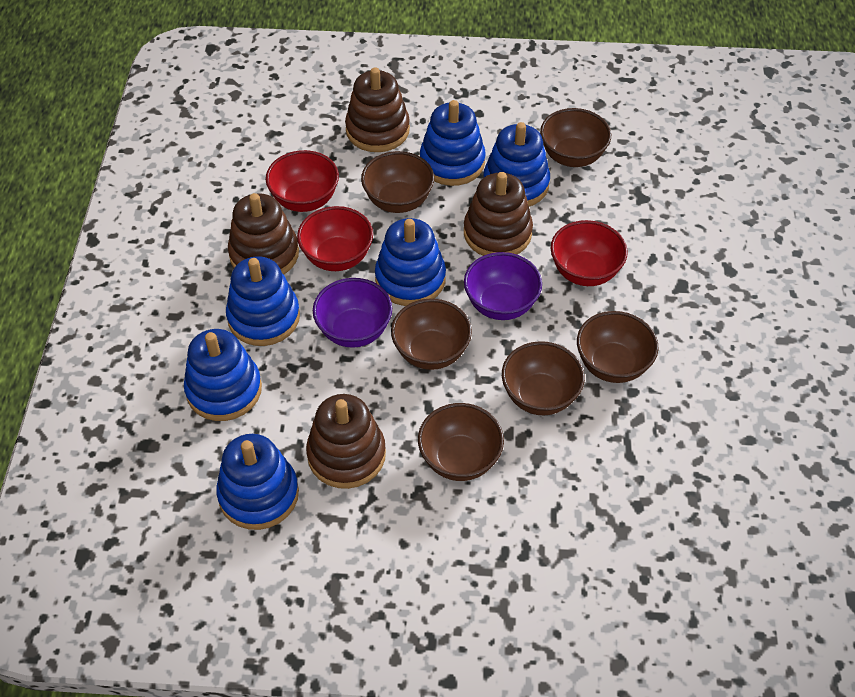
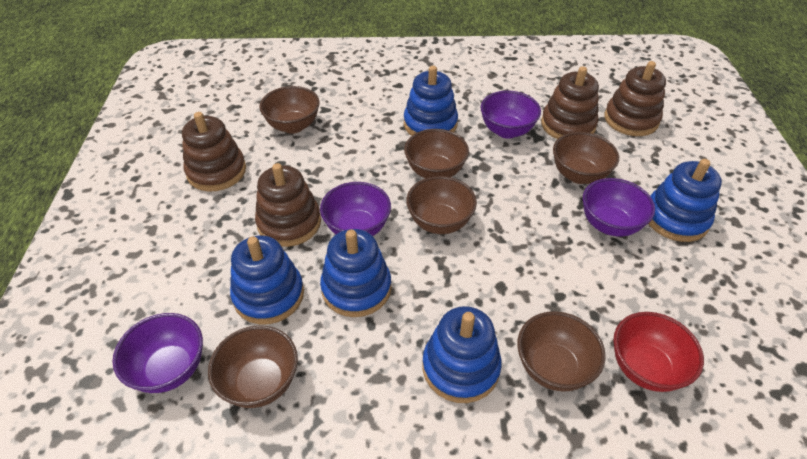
blue stacking toy: 6 -> 5
purple bowl: 2 -> 4
red bowl: 3 -> 1

